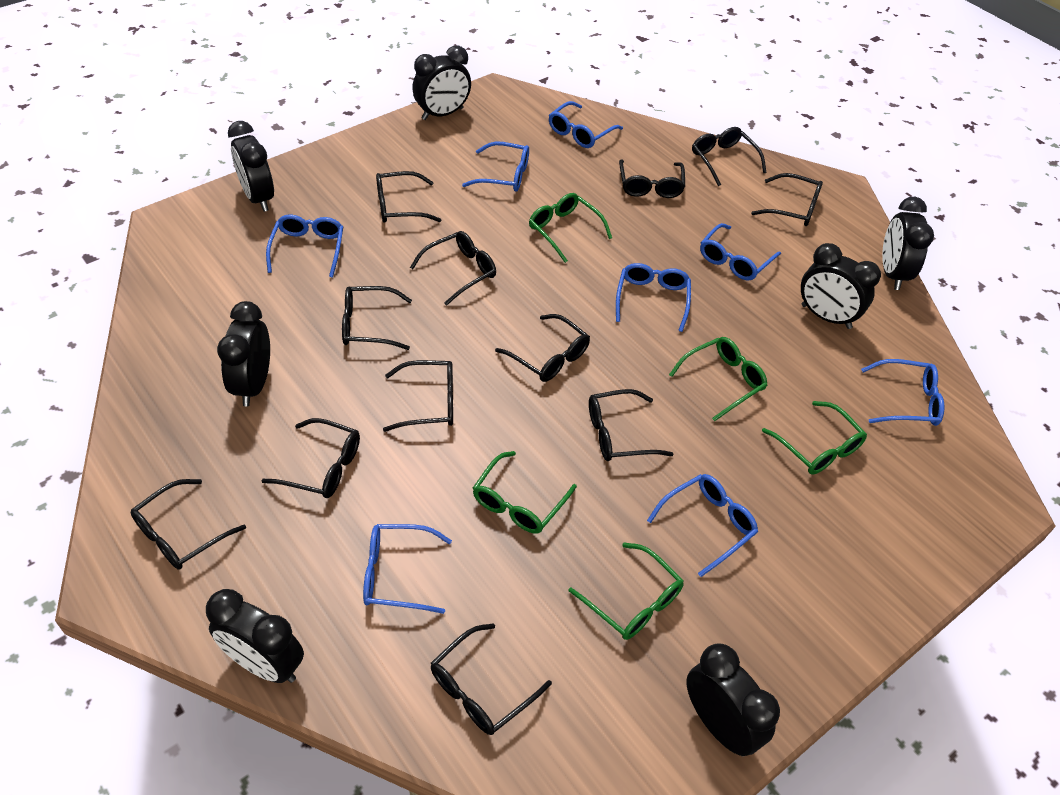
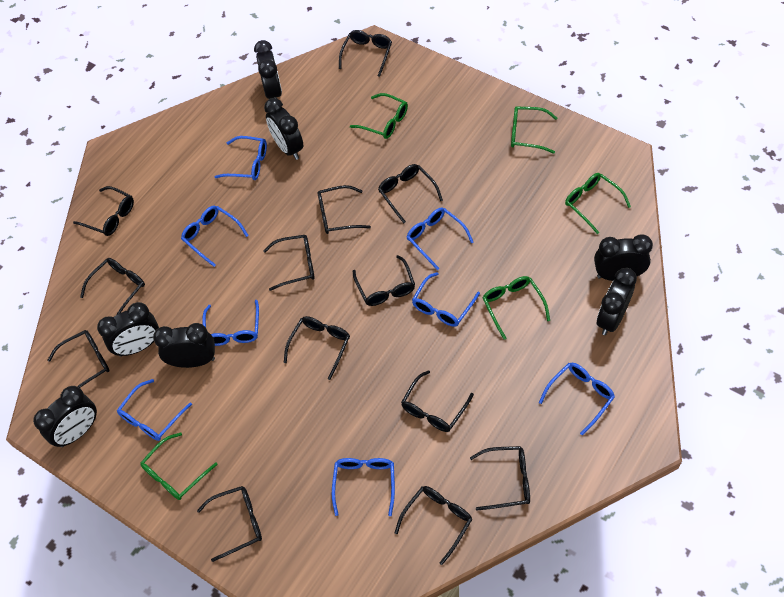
black glasses: 12 -> 13

